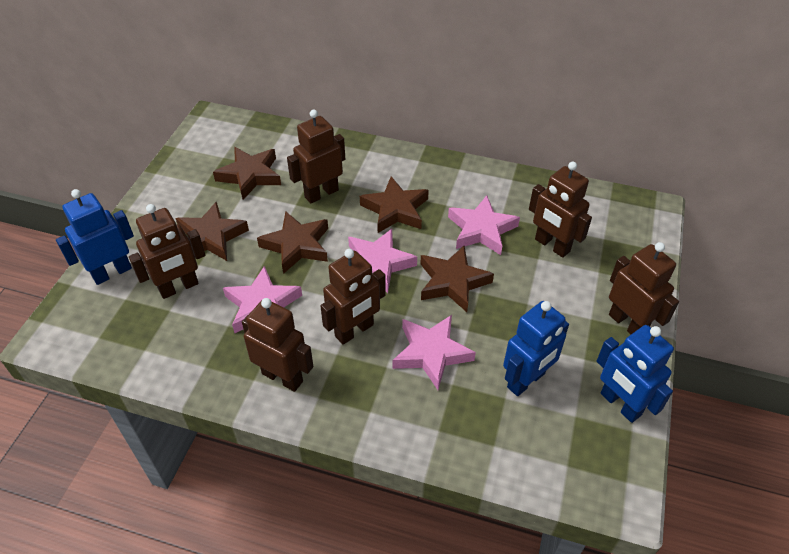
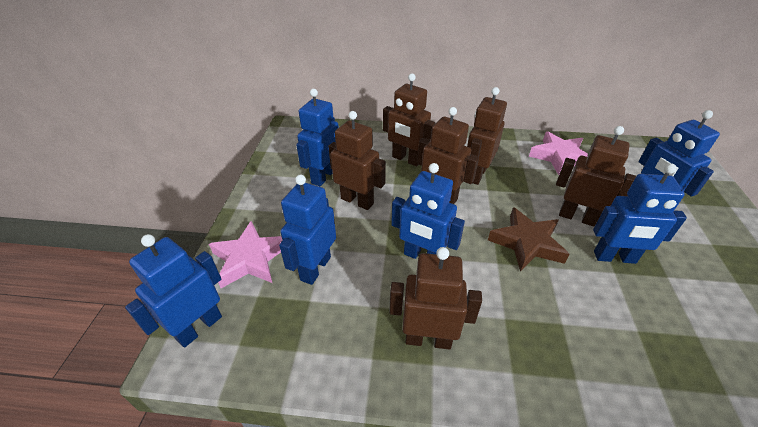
blue robot: 3 -> 6
brown star: 5 -> 1
pink star: 4 -> 2

